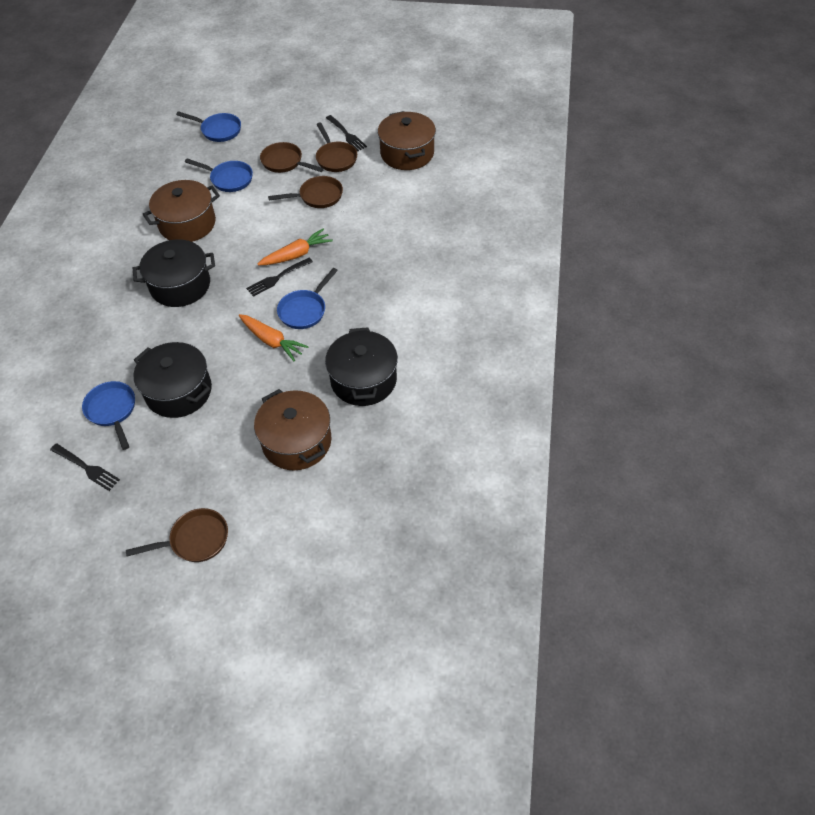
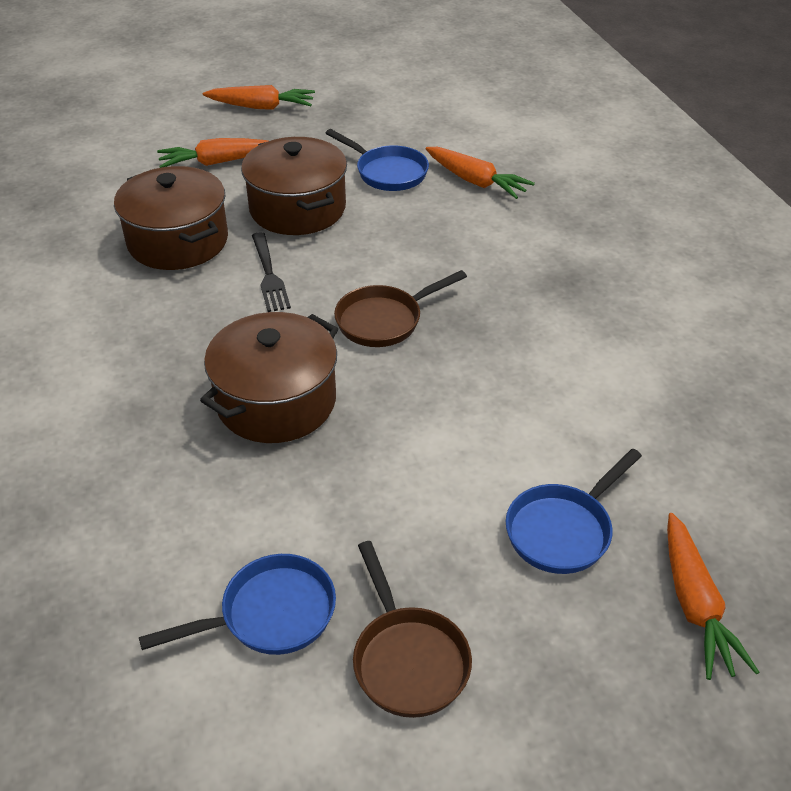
black fork: 3 -> 1
black pot: 3 -> 0
blue pan: 4 -> 3
brown pan: 4 -> 2
orange carrot: 2 -> 4

